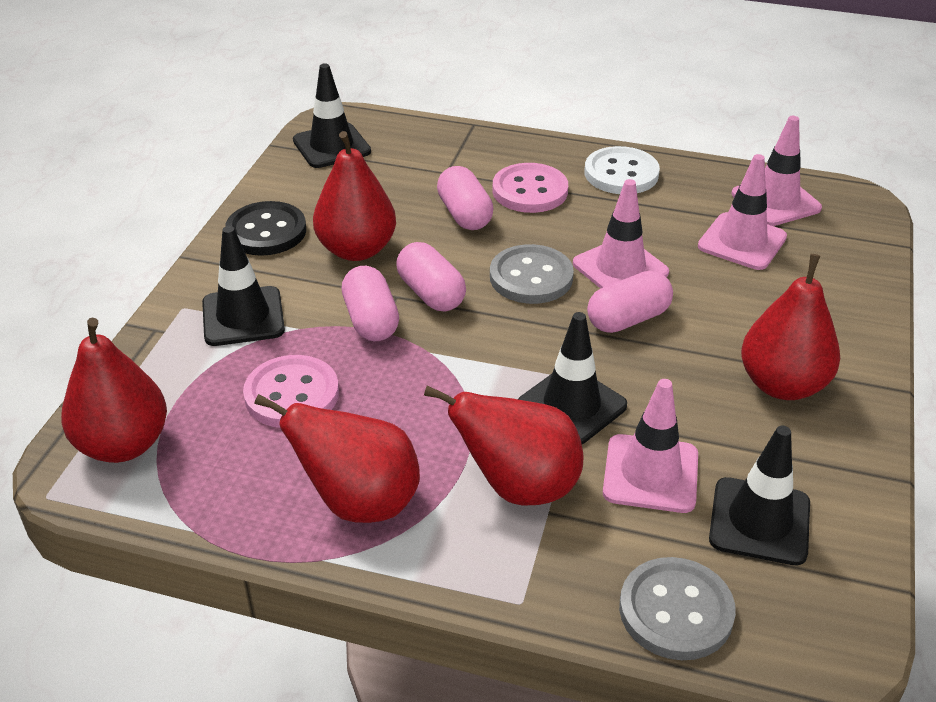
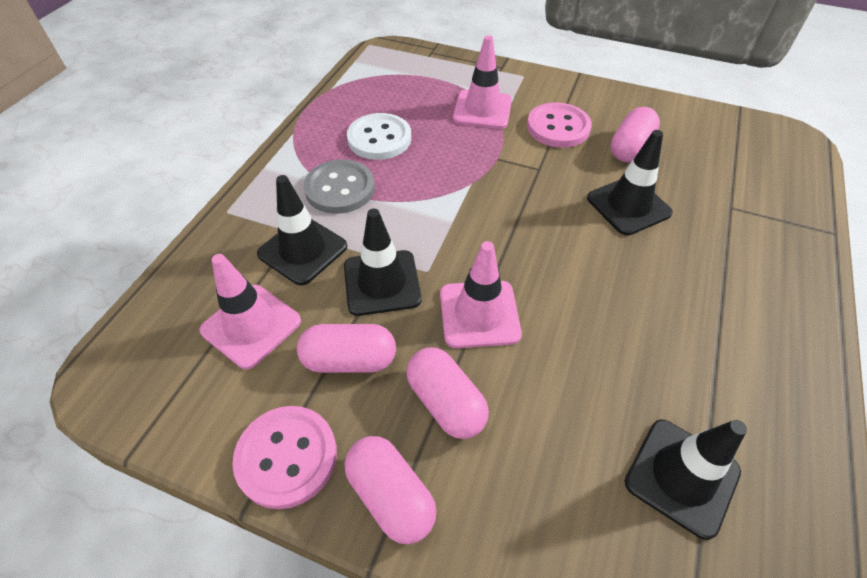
black button: 1 -> 0
grey button: 2 -> 1
pink traffic cone: 4 -> 3
red pear: 5 -> 0

